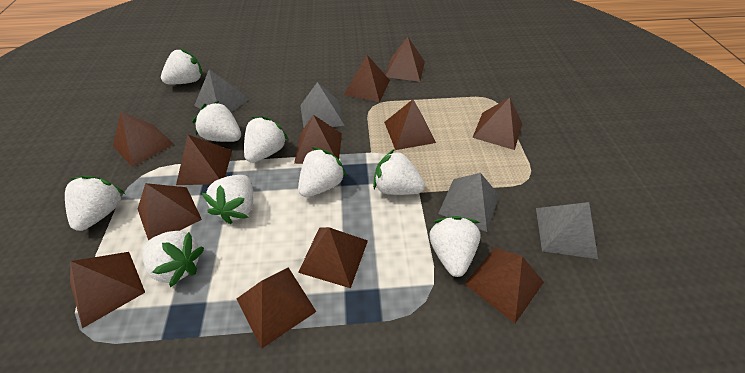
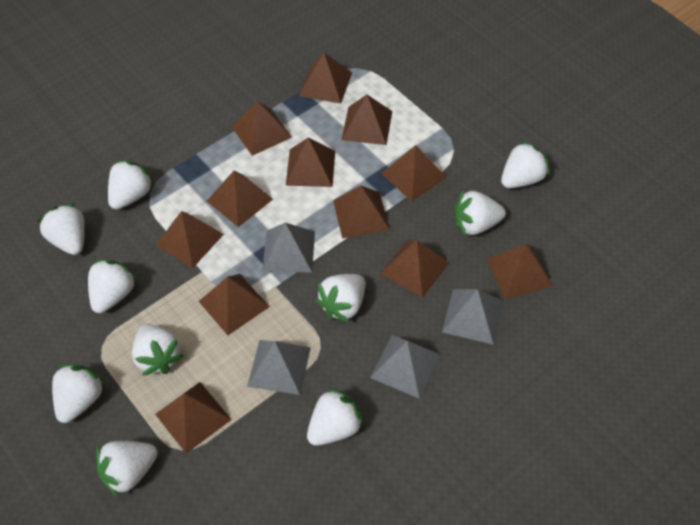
white strawberry: 9 -> 10

